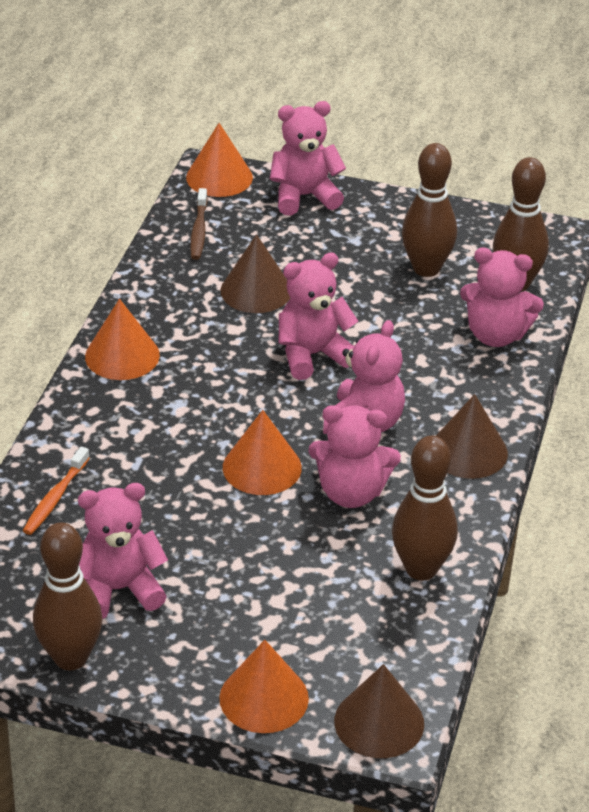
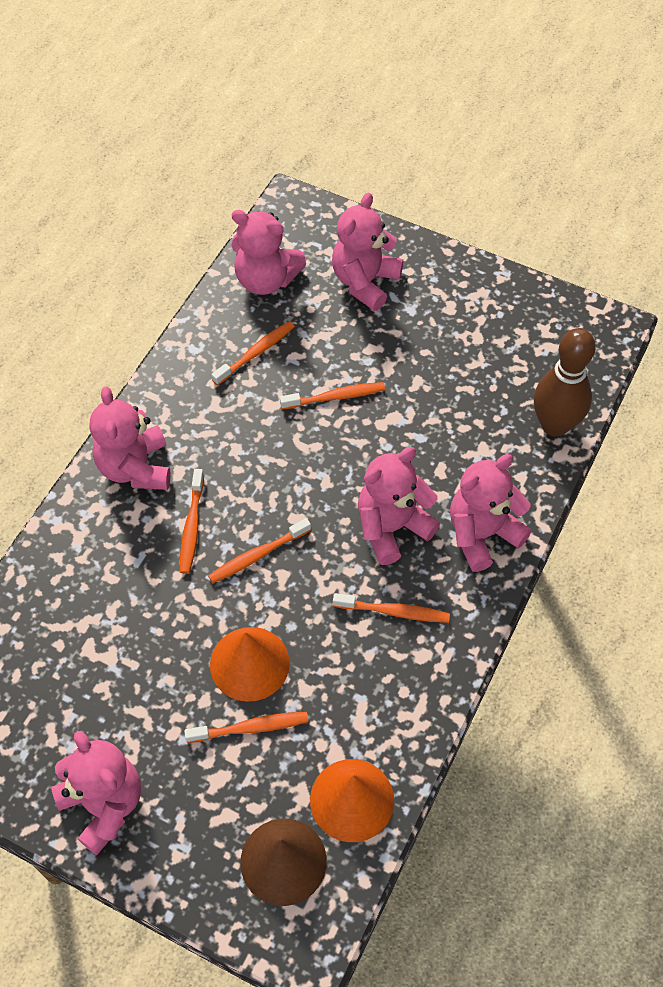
brown bowling pin: 4 -> 1
brown cone: 3 -> 1
brown toothbrush: 1 -> 0
orange cone: 4 -> 2
orange toothbrush: 1 -> 6

